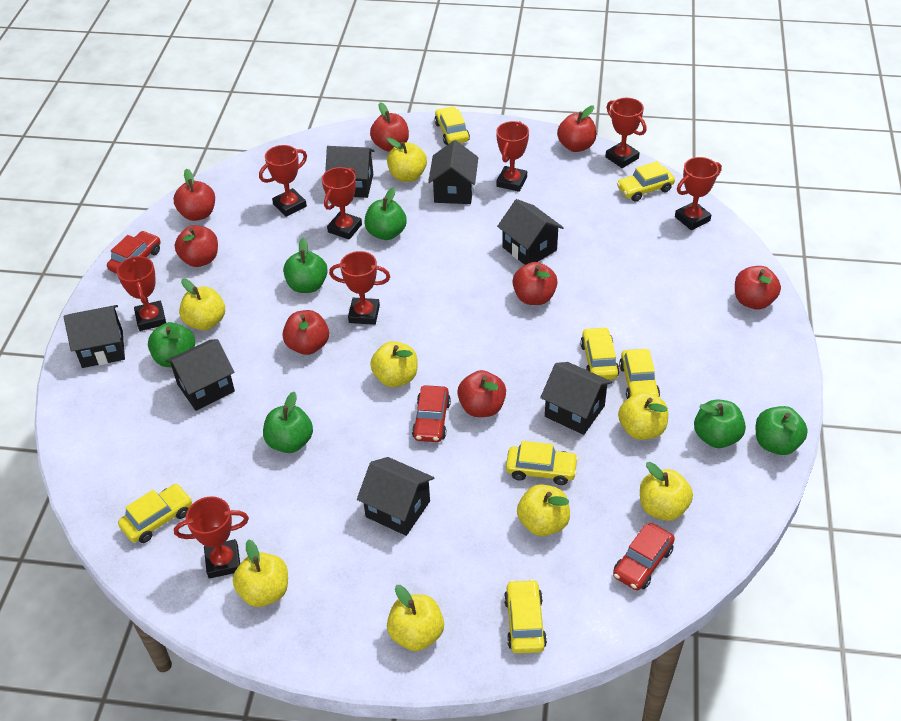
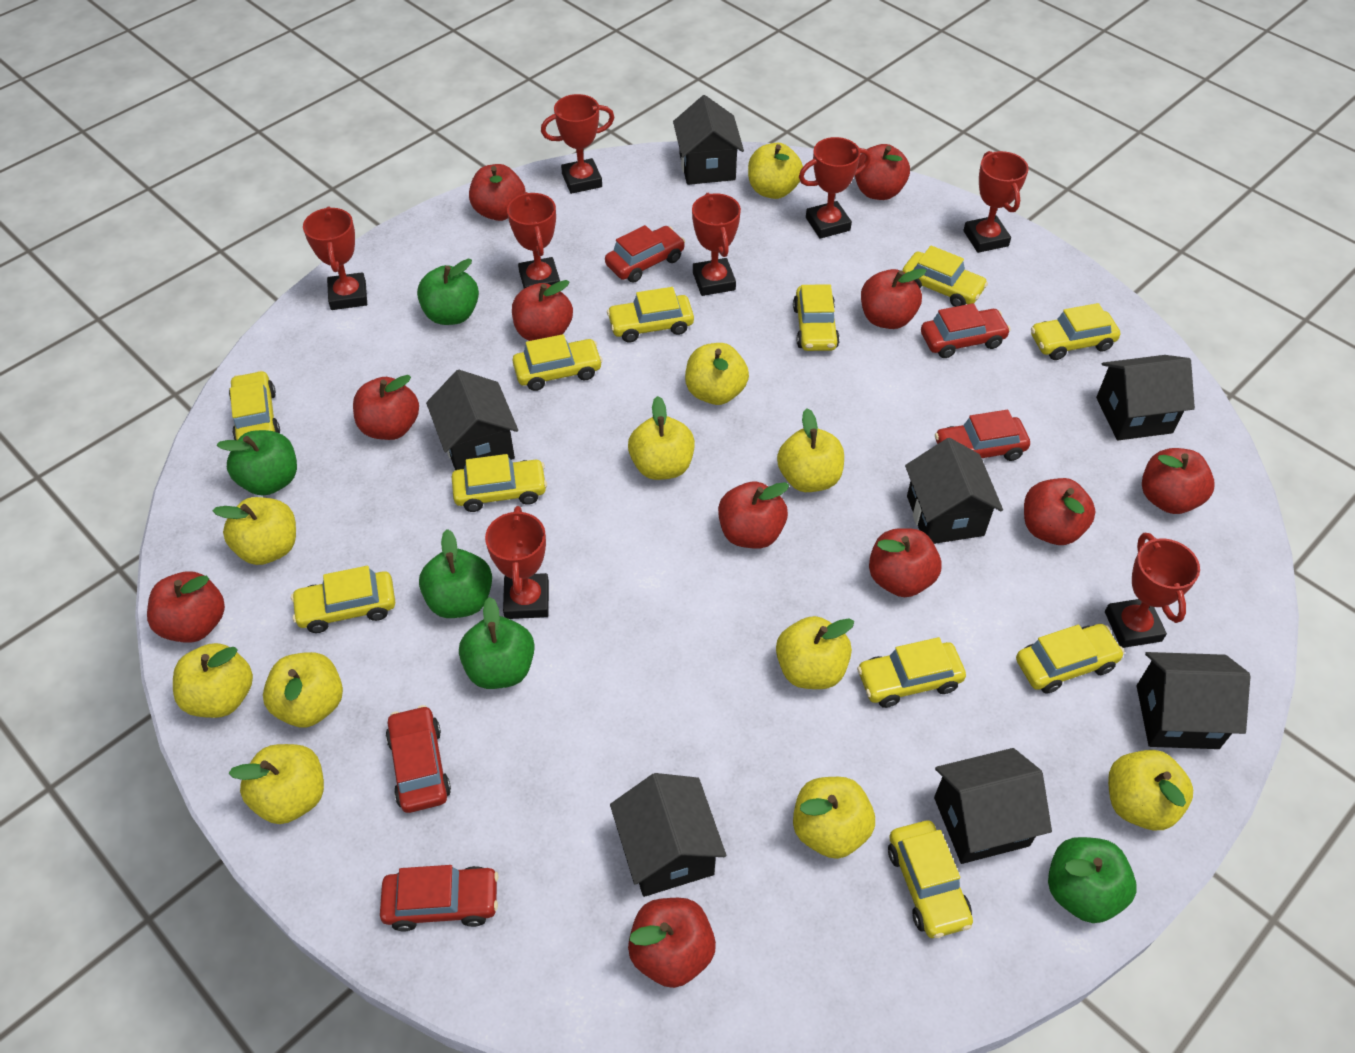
green apple: 6 -> 5
red apple: 8 -> 11
red car: 3 -> 5
yellow apple: 8 -> 11
yellow car: 7 -> 11

